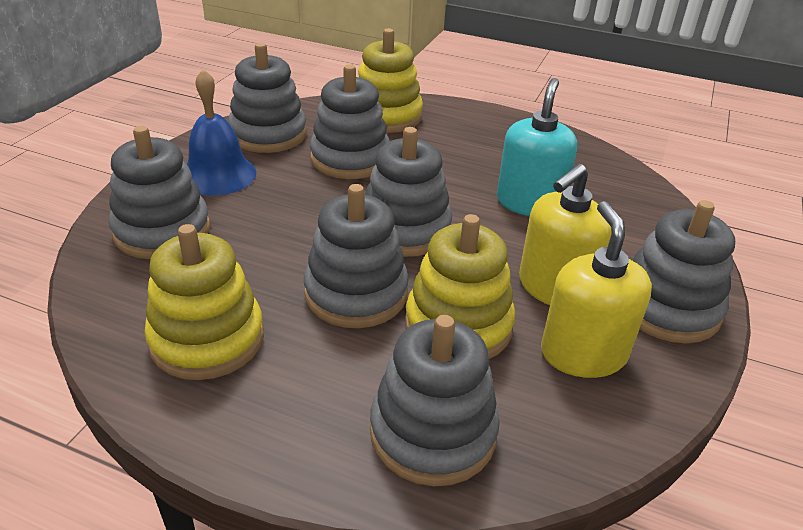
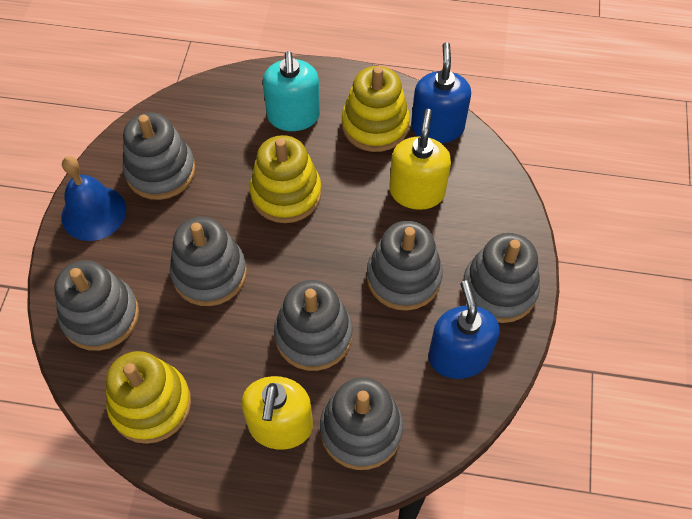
blue soap dispenser: 0 -> 2

